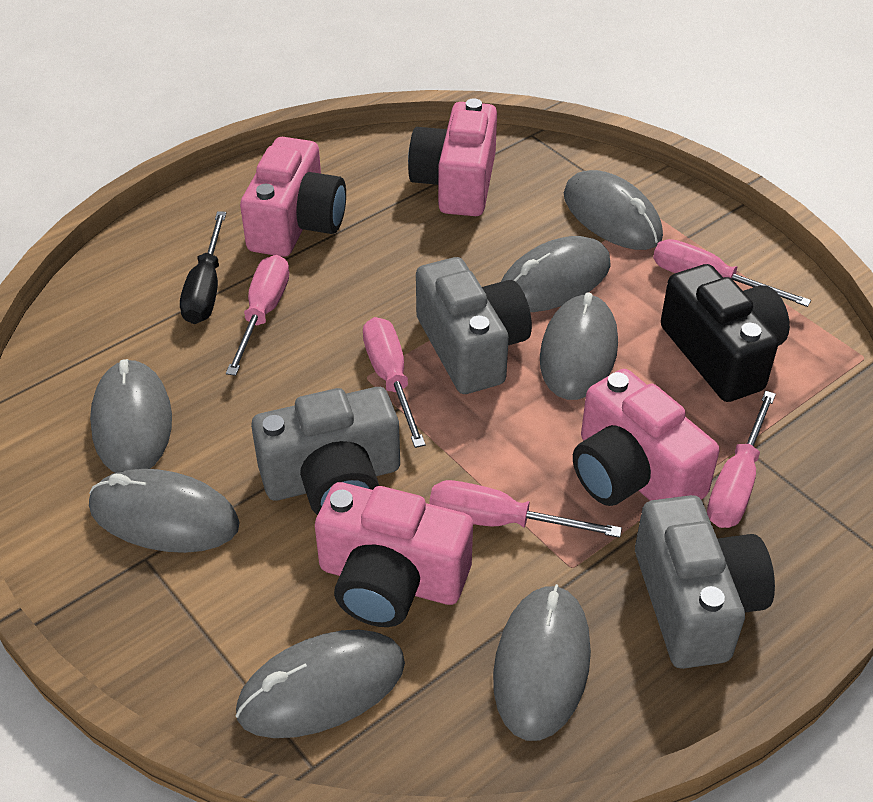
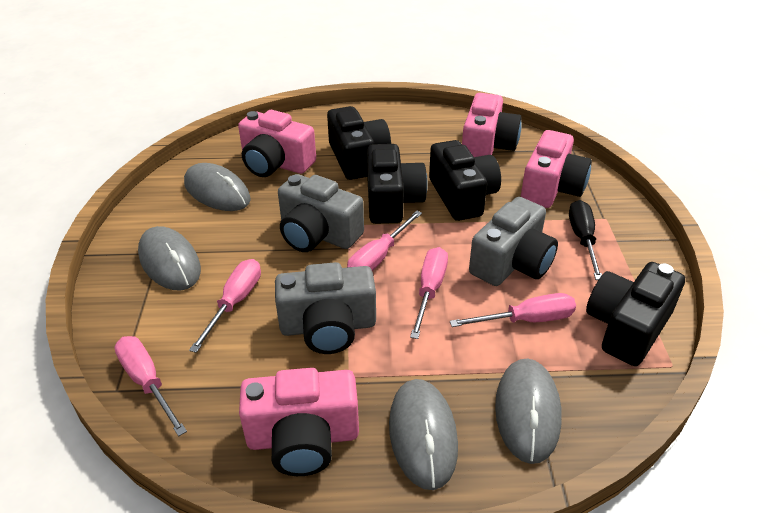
black camera: 1 -> 4
grey mouse: 7 -> 4

